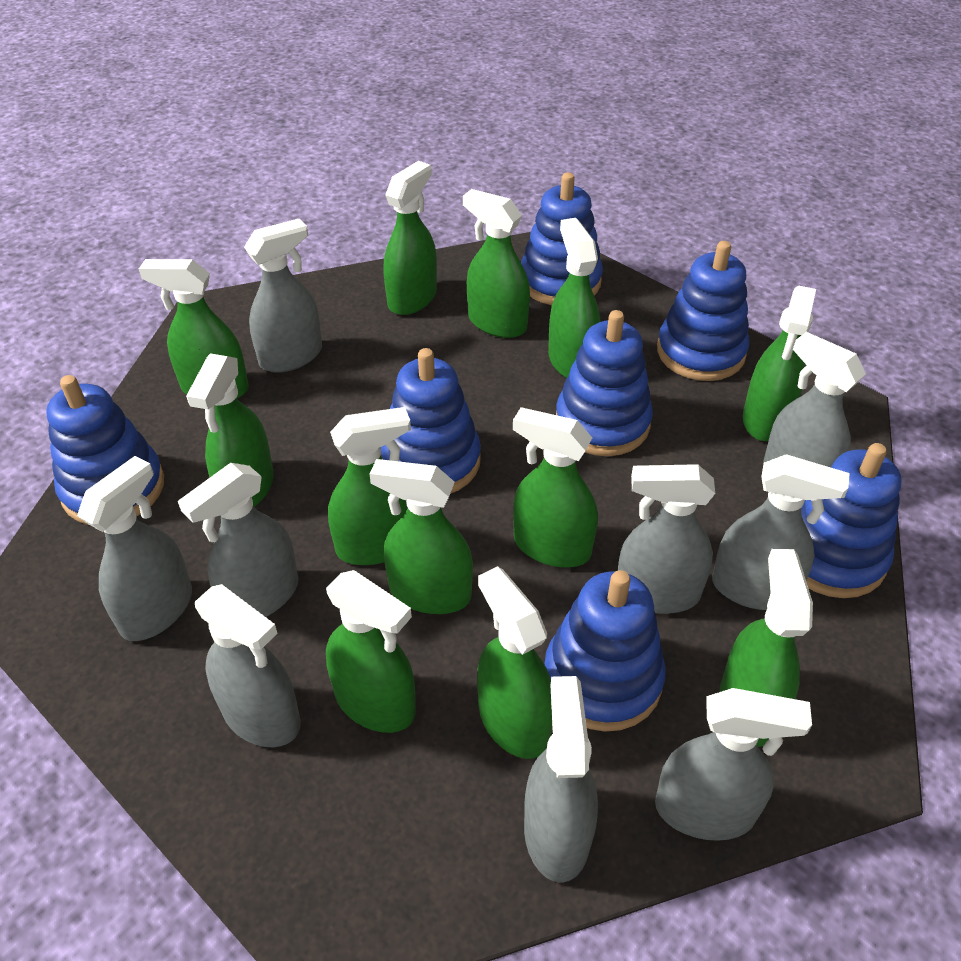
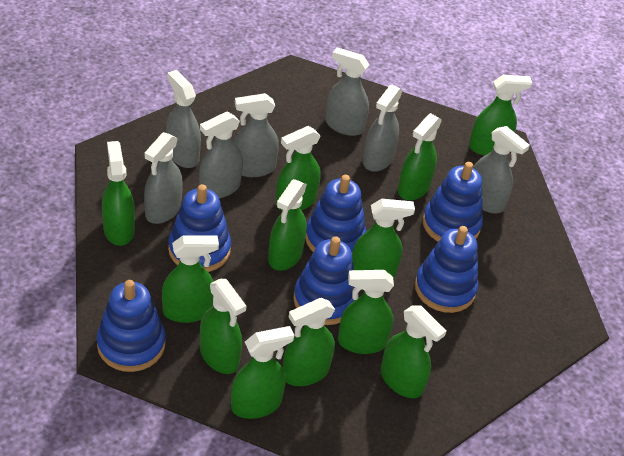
blue stacking toy: 7 -> 6
grey spray bottle: 9 -> 7

